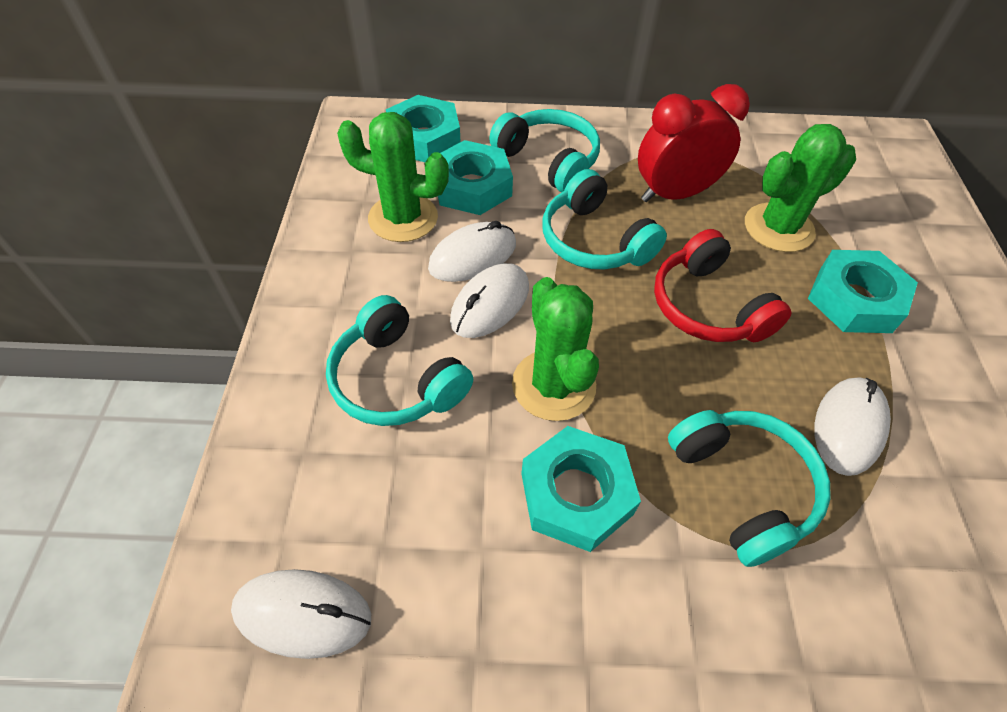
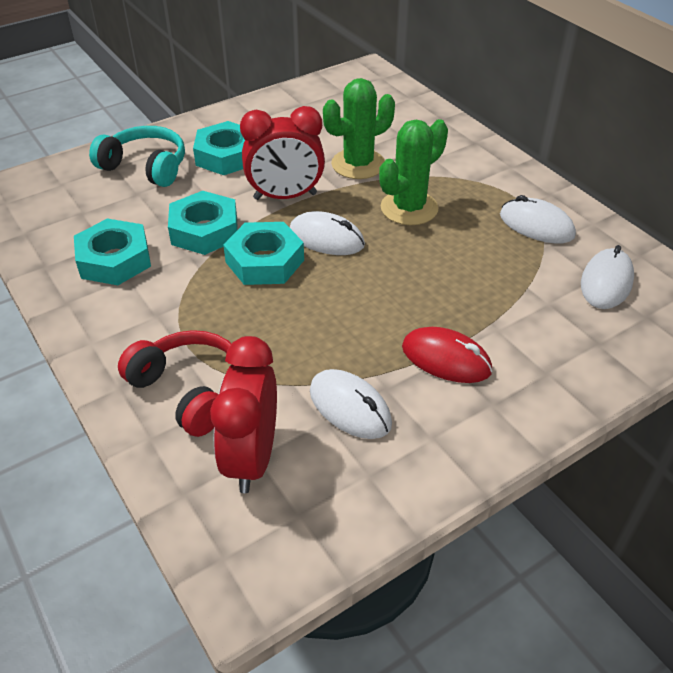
green cactus: 3 -> 2
red clock: 1 -> 2
red mouse: 0 -> 1
turquoise headphones: 4 -> 1

